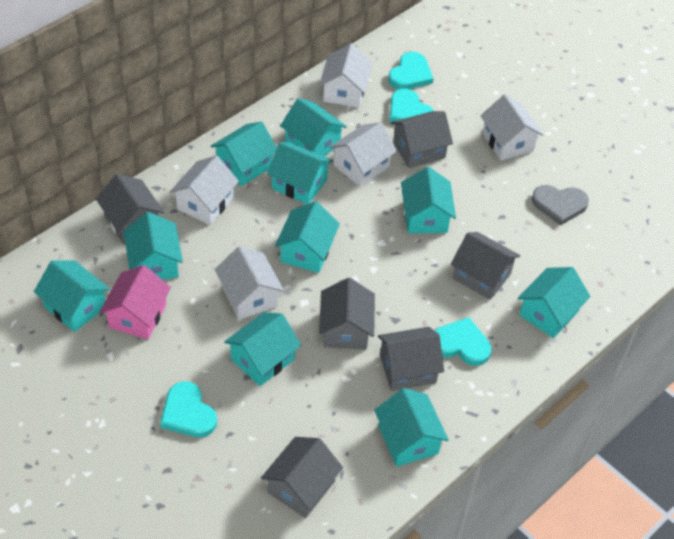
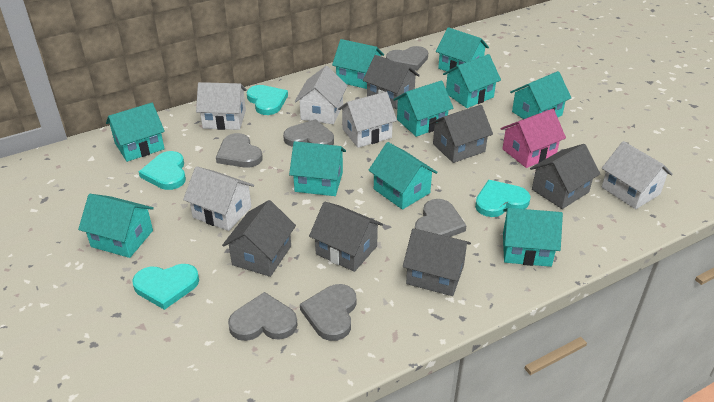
grey heart: 1 -> 6

